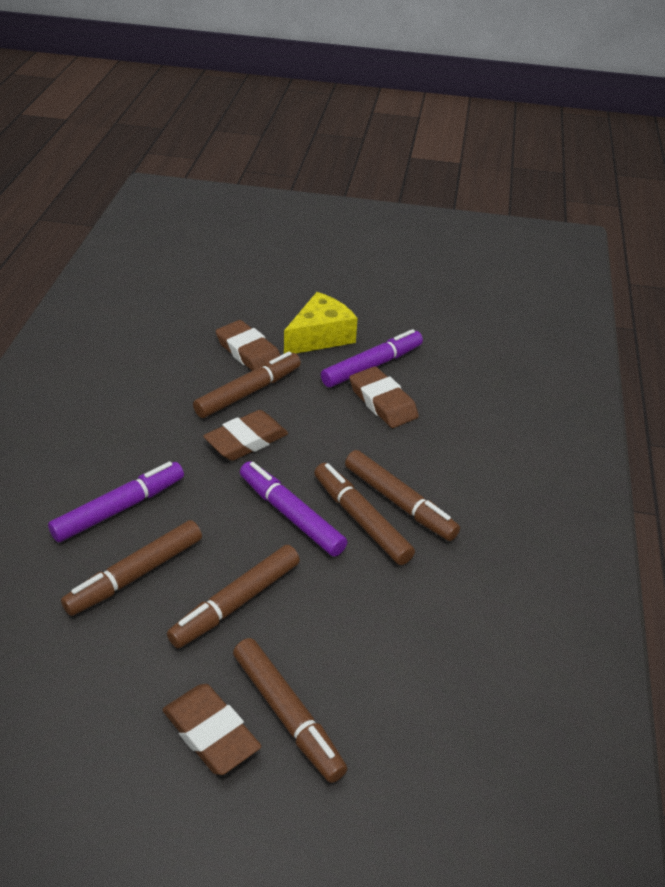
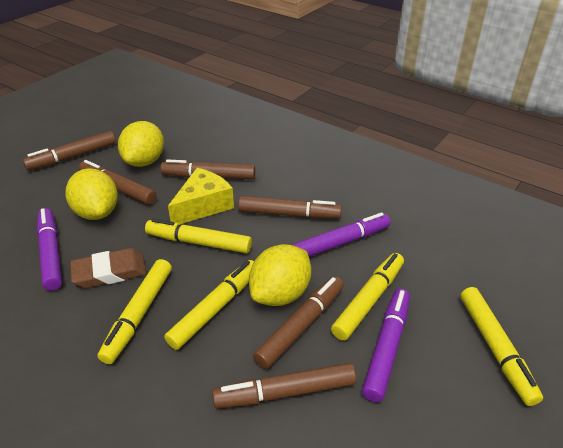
brown eraser: 4 -> 1
yellow lemon: 0 -> 3
yellow marker: 0 -> 5

